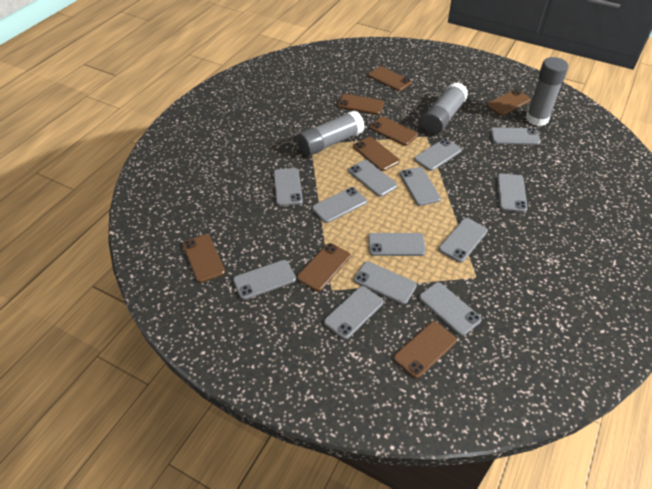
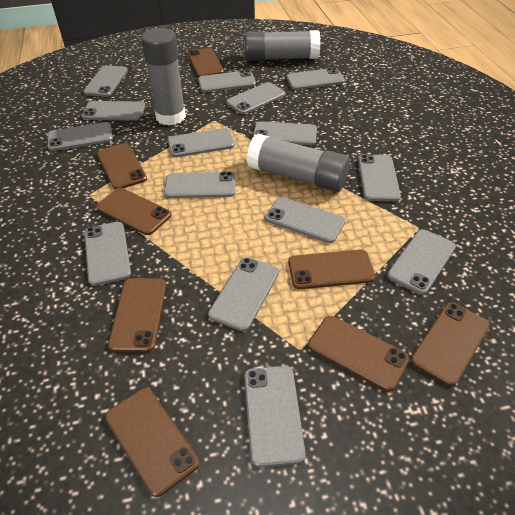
grey phone: 13 -> 15

